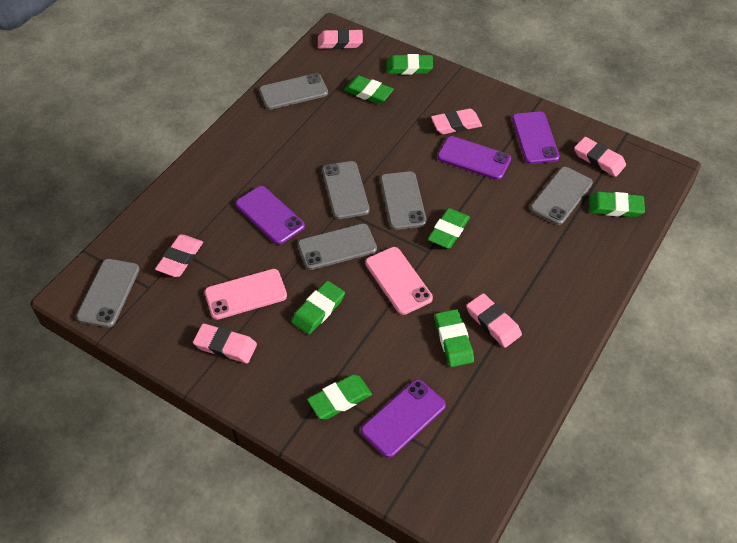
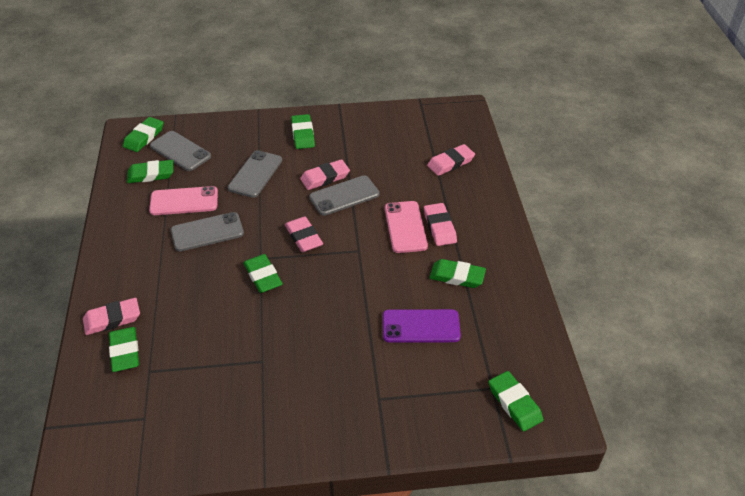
grey phone: 6 -> 4
pink eraser: 6 -> 5
purple phone: 4 -> 1

